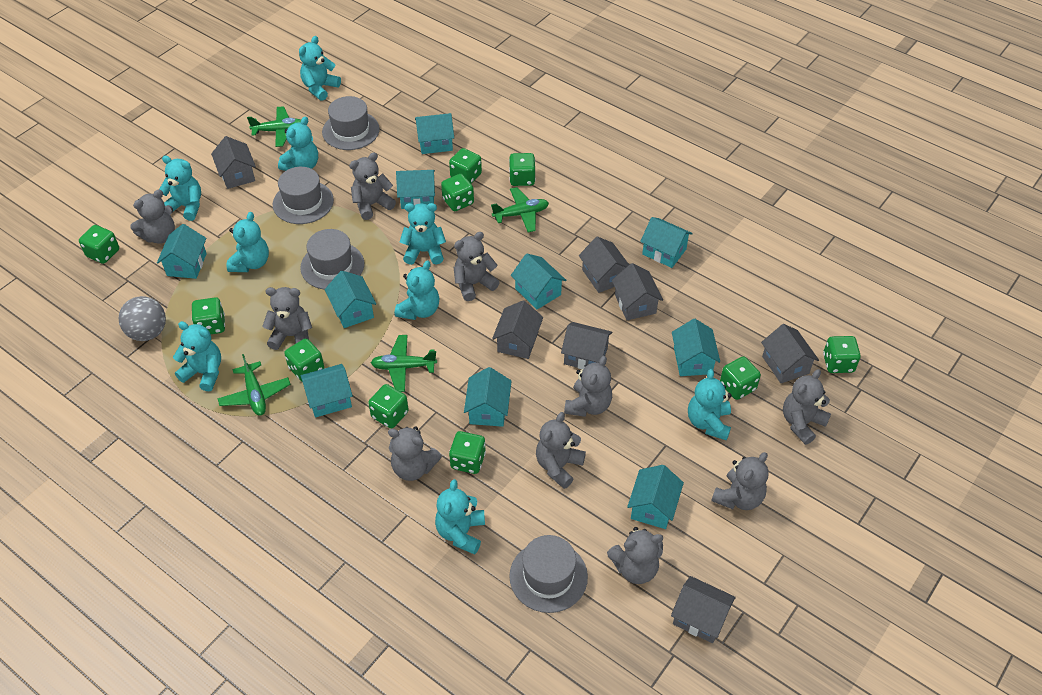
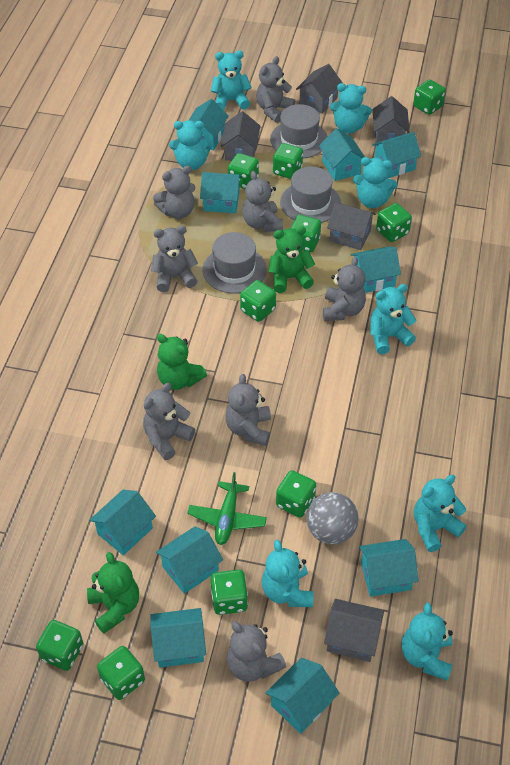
green plane: 4 -> 1
green teddy bear: 0 -> 3
grey hat: 4 -> 3
grey house: 7 -> 5
grey teddy bear: 10 -> 8
turquoise teddy bear: 9 -> 8

